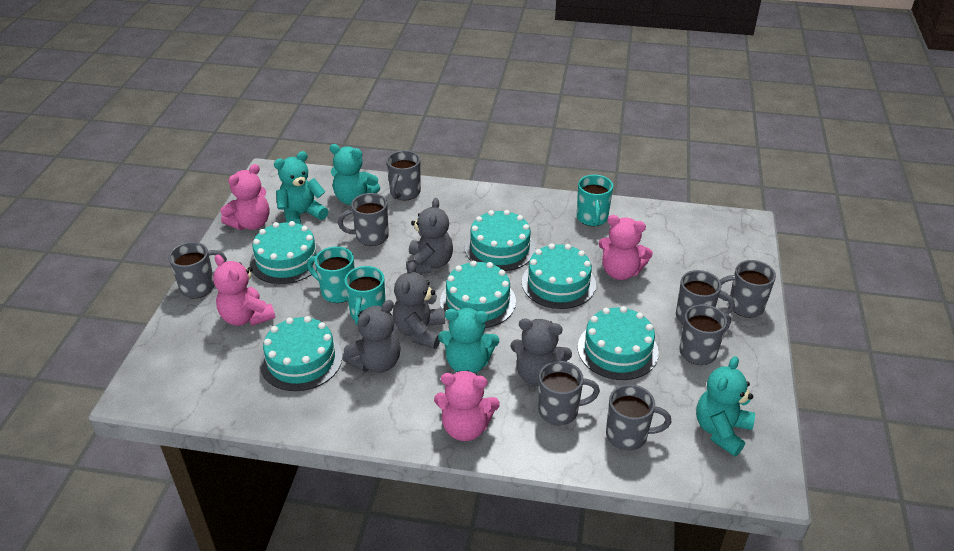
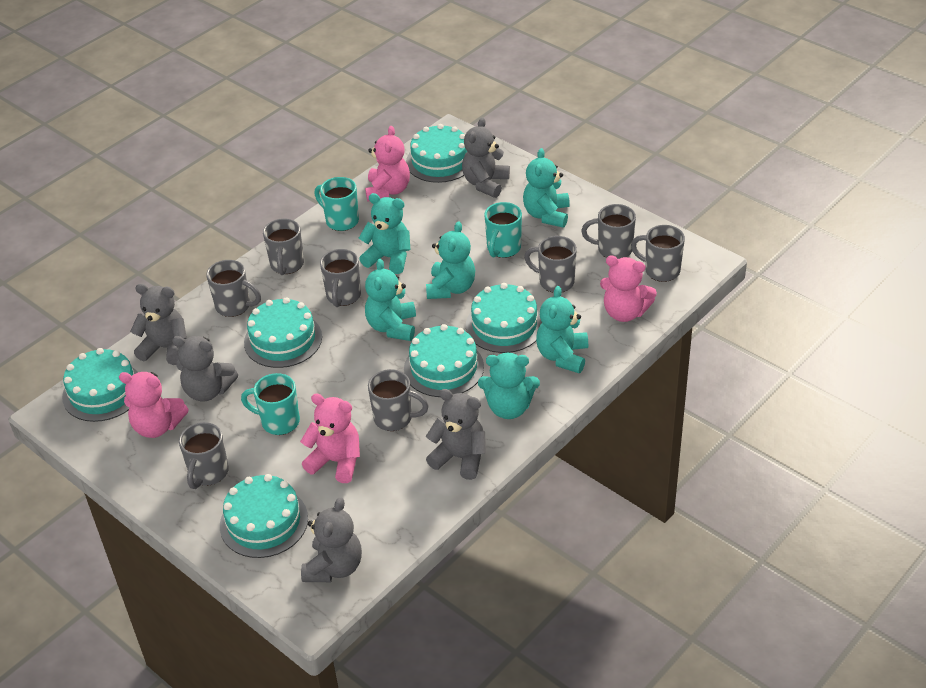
grey teddy bear: 4 -> 5
turquoise teddy bear: 4 -> 6

